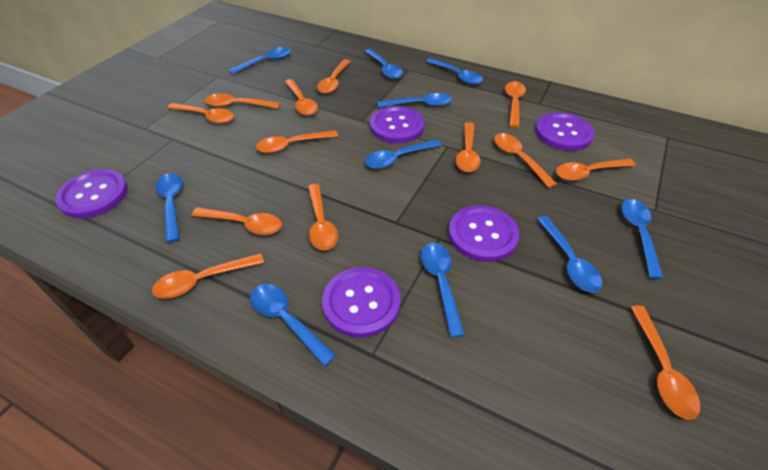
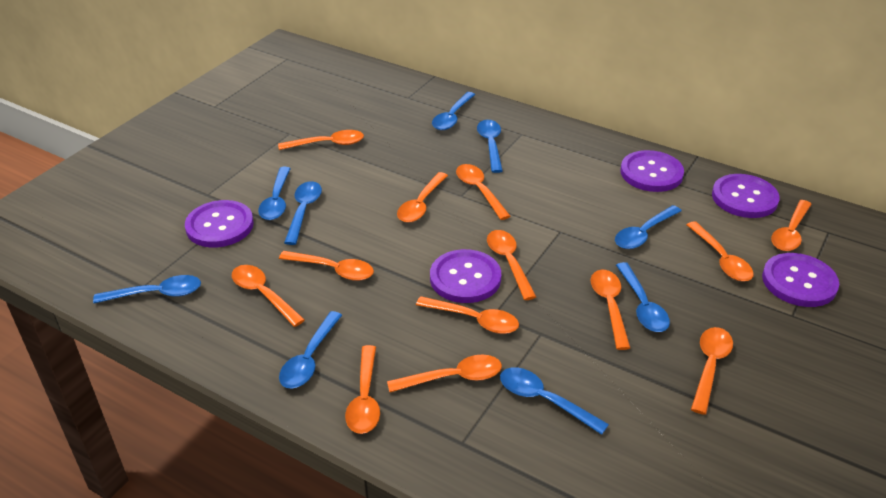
blue spoon: 10 -> 9

